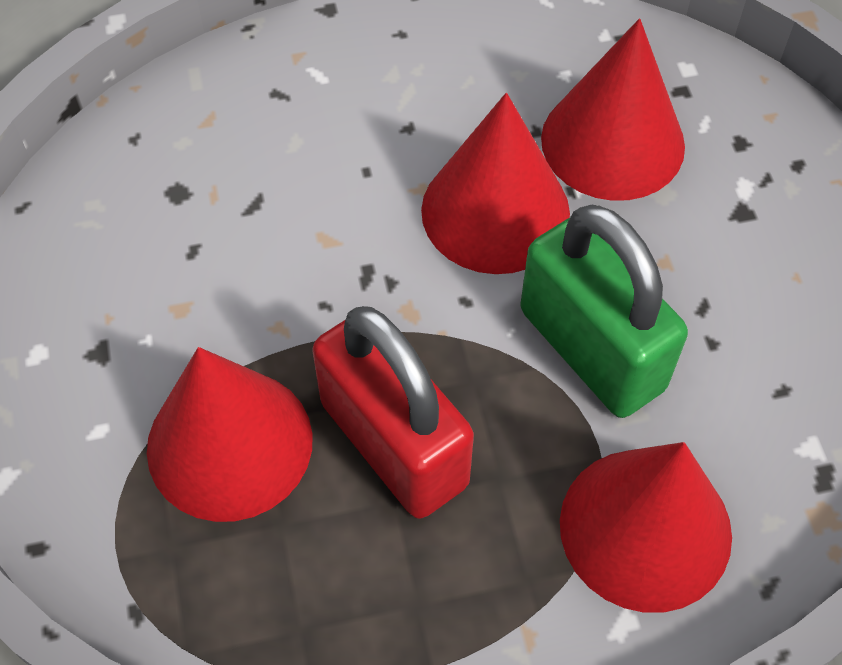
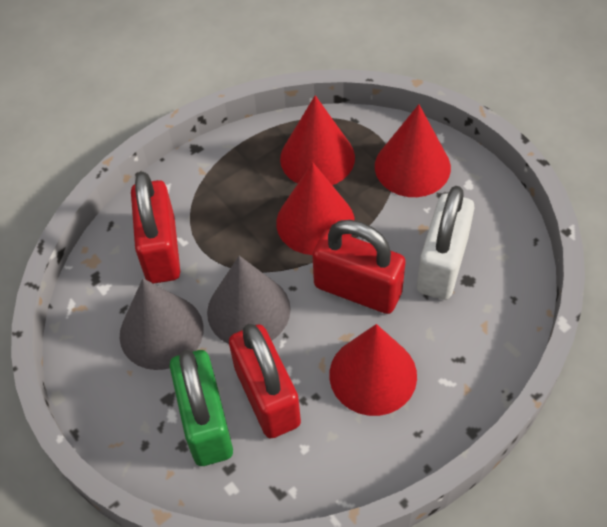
grey cone: 0 -> 2
red padlock: 1 -> 3
white padlock: 0 -> 1

